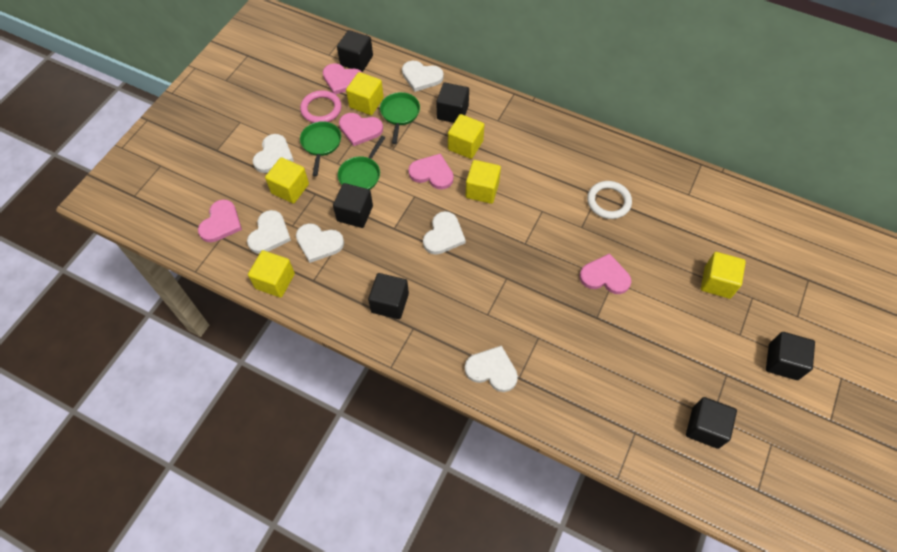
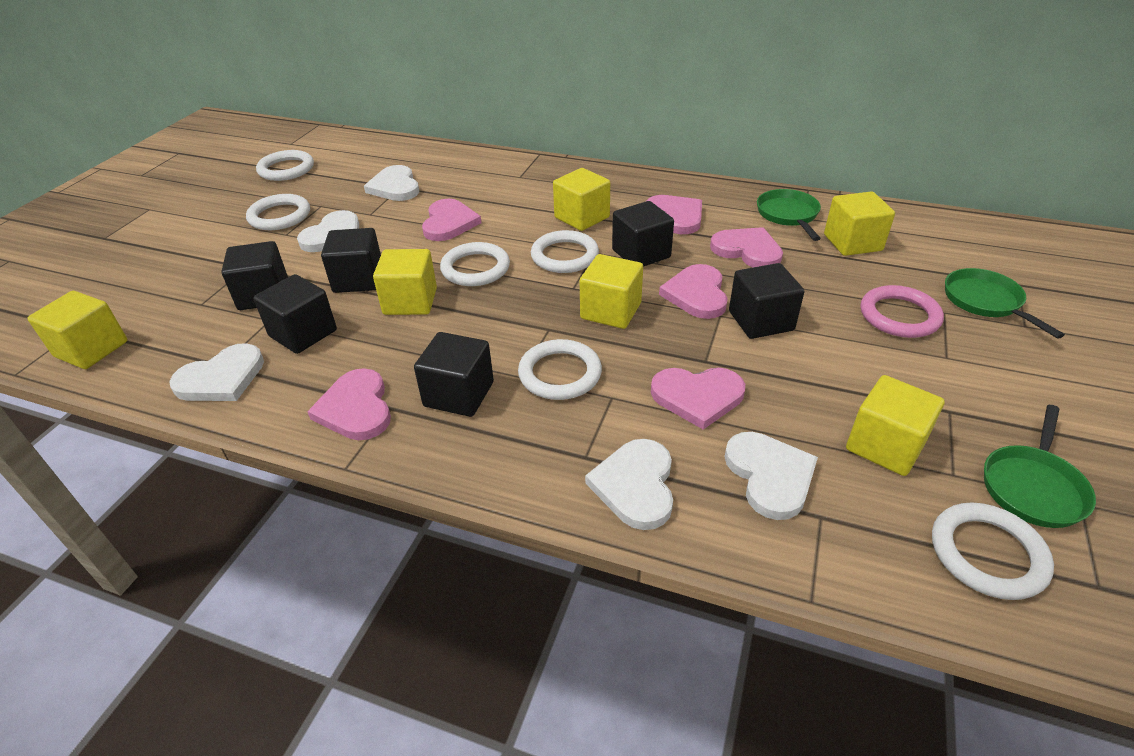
pink heart: 5 -> 6
white heart: 6 -> 5
white ring: 1 -> 6

